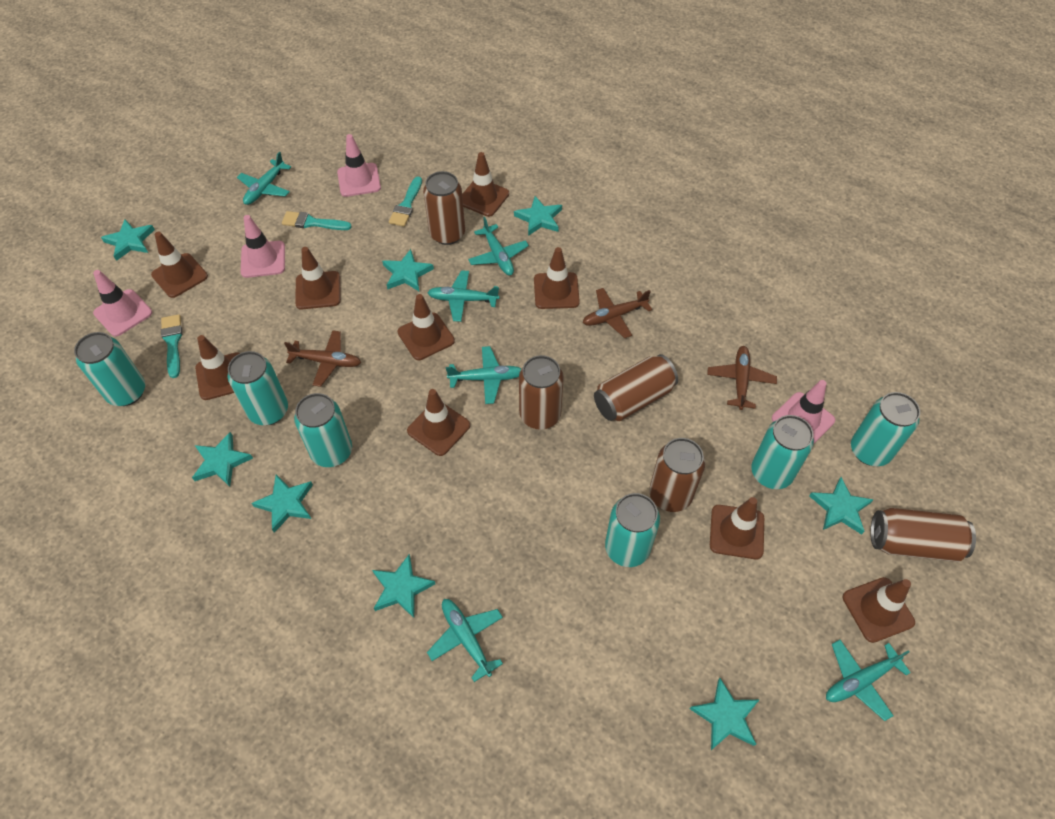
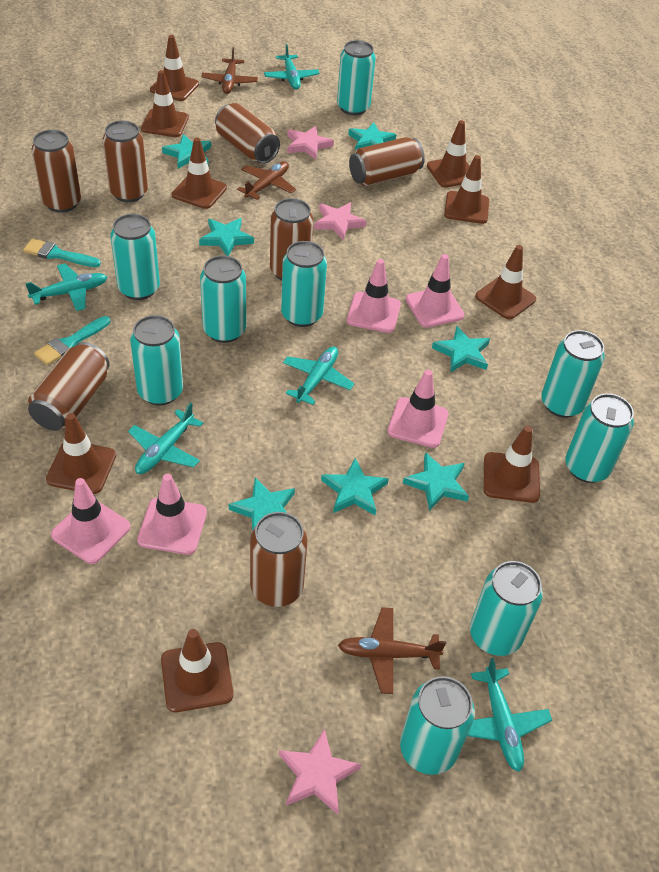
brown can: 5 -> 7
pink star: 0 -> 3
pink traffic cone: 4 -> 5
turquoise brush: 3 -> 2
turquoise can: 6 -> 9
turquoise plane: 6 -> 5
turquoise star: 8 -> 7

